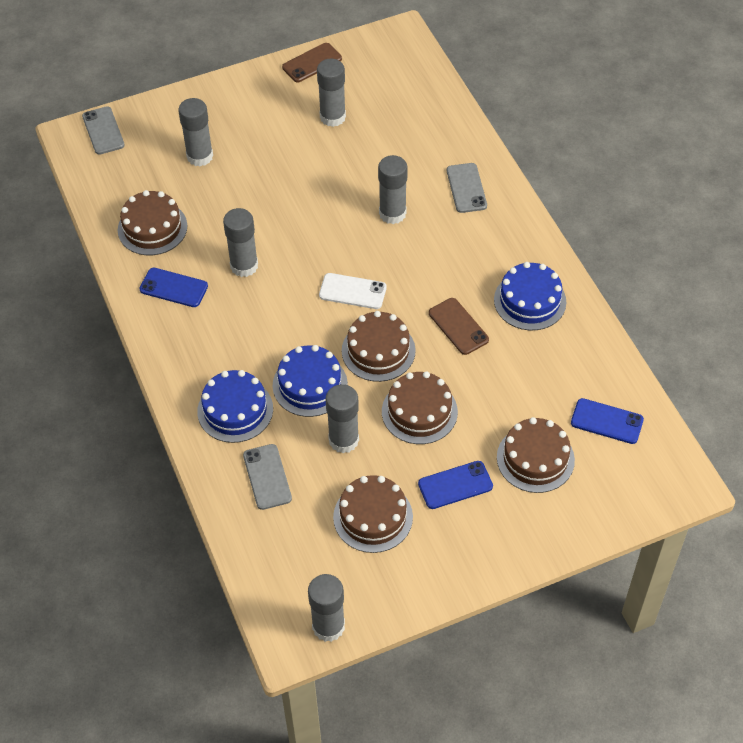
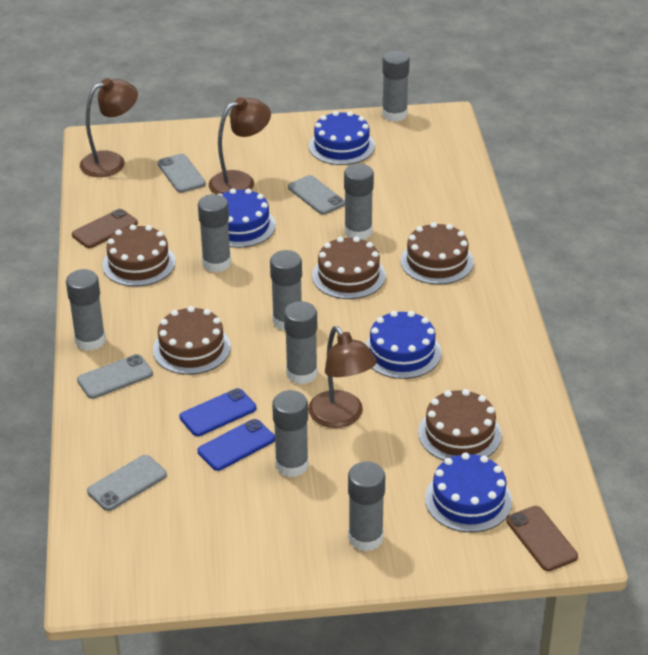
blue cake: 3 -> 4
blue phone: 3 -> 2
brown lamp: 0 -> 3
grey glue stick: 6 -> 8
grey phone: 3 -> 4
white phone: 1 -> 0

